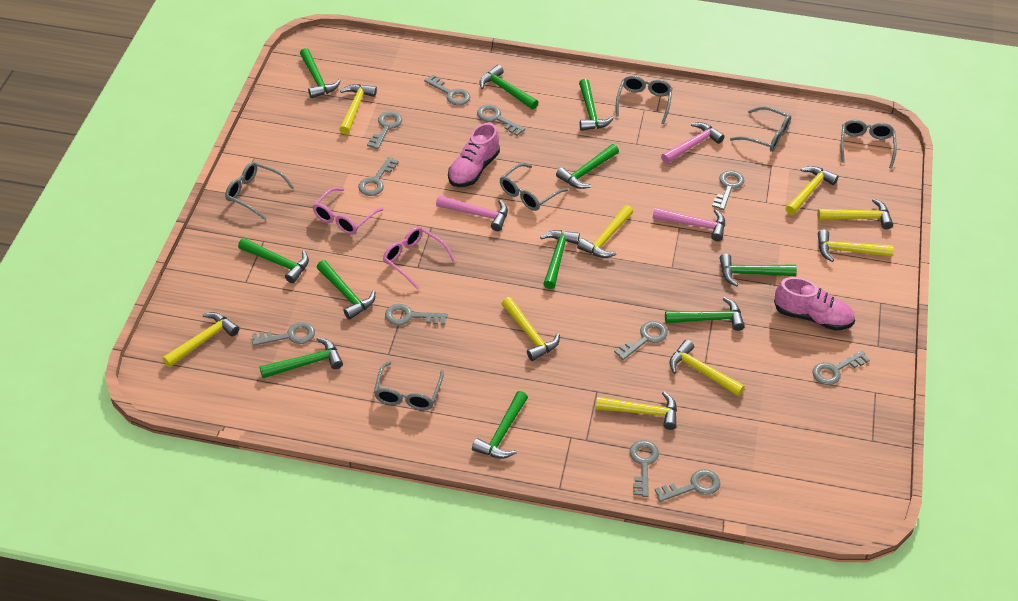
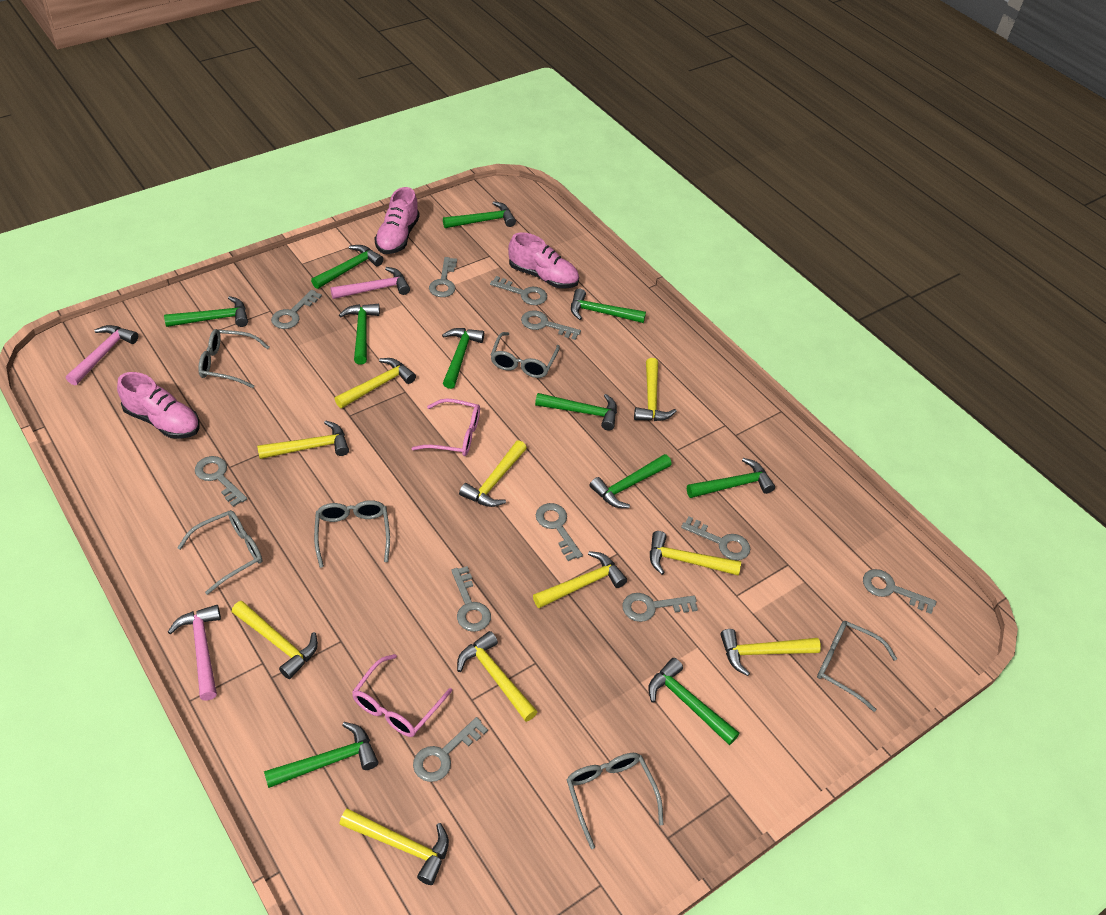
pink shoe: 2 -> 3
yellow hammer: 9 -> 10

